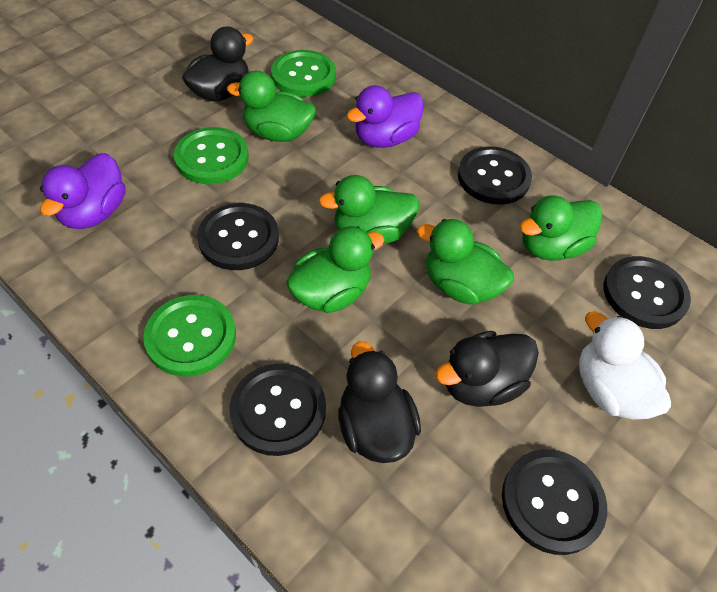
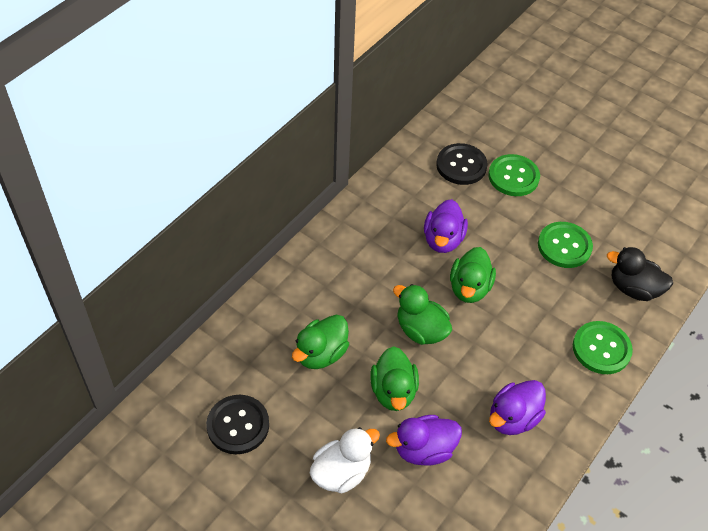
black button: 5 -> 2
black duck: 3 -> 1
green duck: 5 -> 4
purple duck: 2 -> 3

